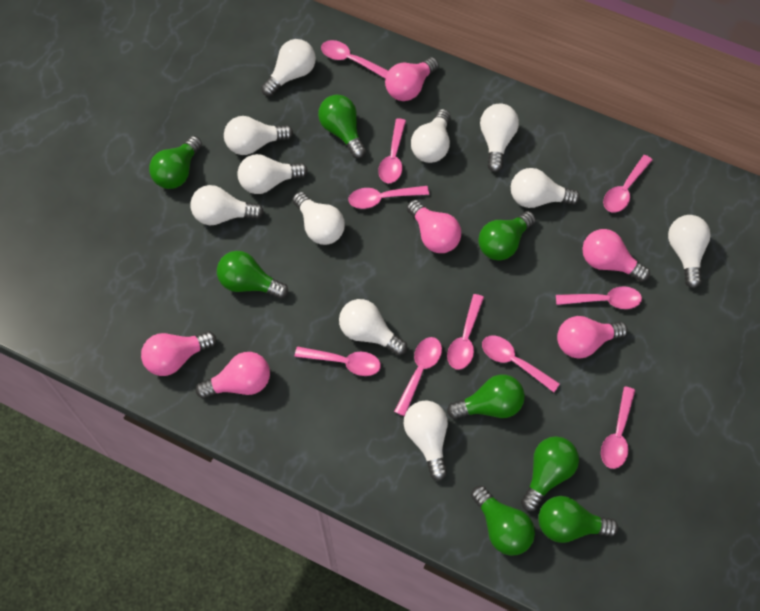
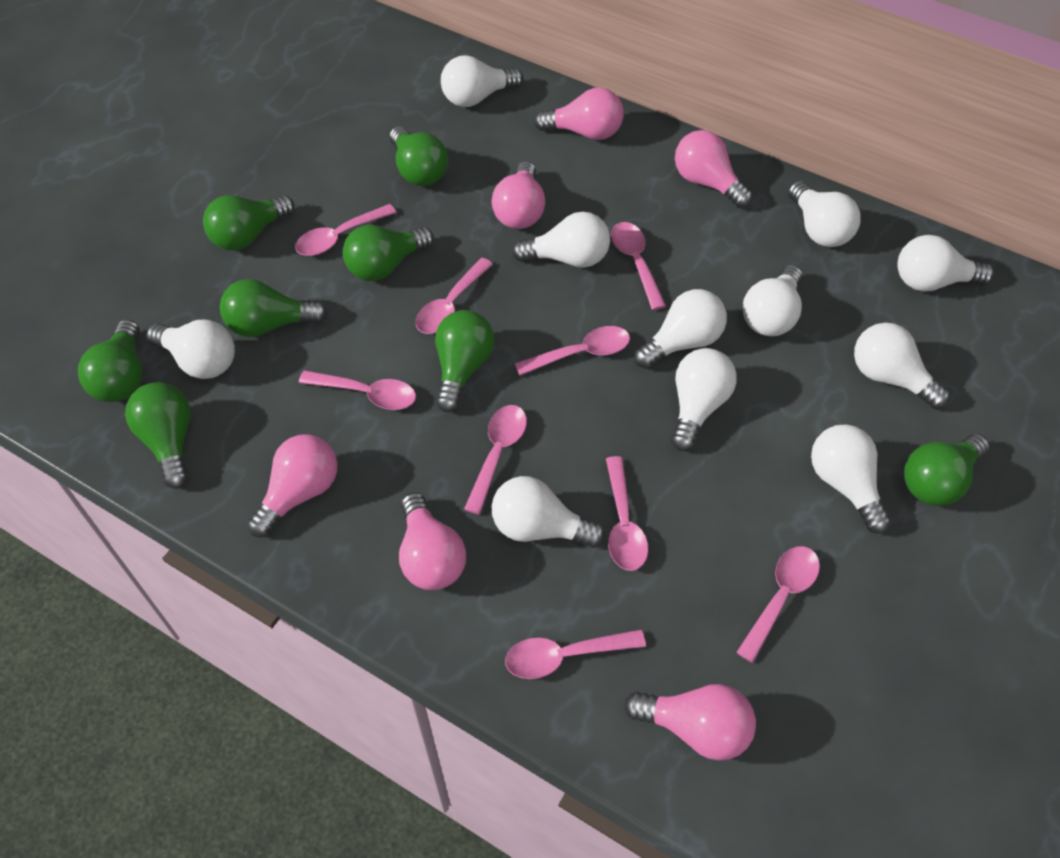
pink spoon: 10 -> 9

